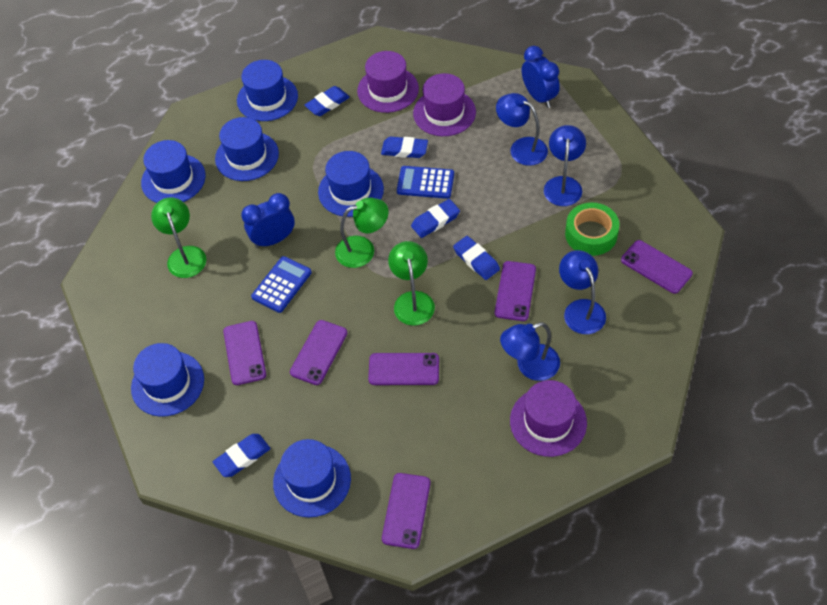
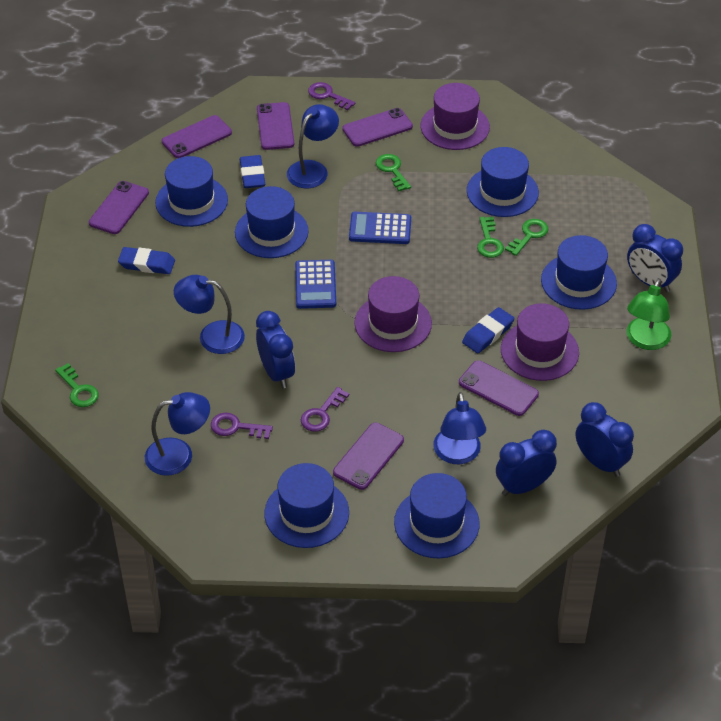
blue clock: 2 -> 4
blue eraser: 5 -> 3
green key: 0 -> 4
green lamp: 3 -> 1
green tape: 1 -> 0
purple key: 0 -> 3

